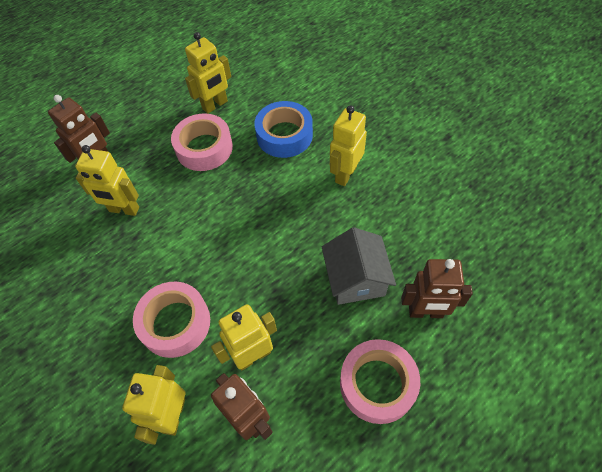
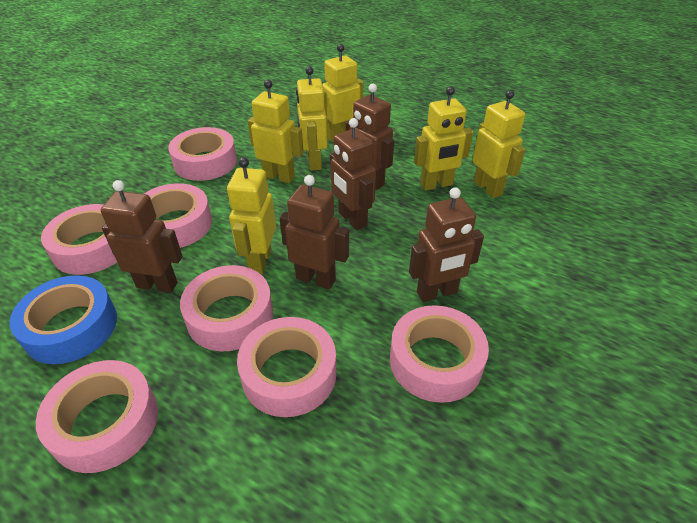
brown robot: 3 -> 5
grey house: 1 -> 0
pink tape: 3 -> 7
yellow robot: 5 -> 6

